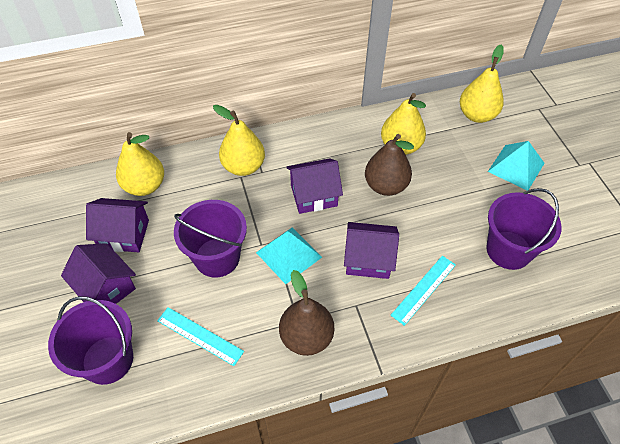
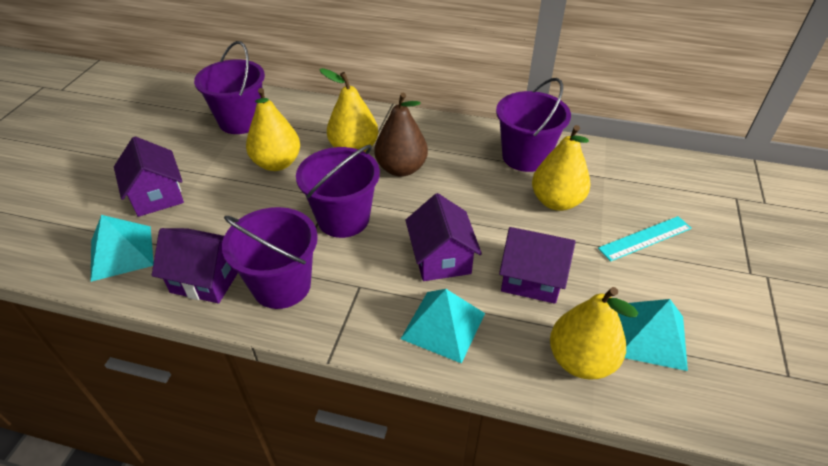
brown pear: 2 -> 1
purple bucket: 3 -> 4
turquoise pyramid: 2 -> 3
turquoise ruler: 2 -> 1

